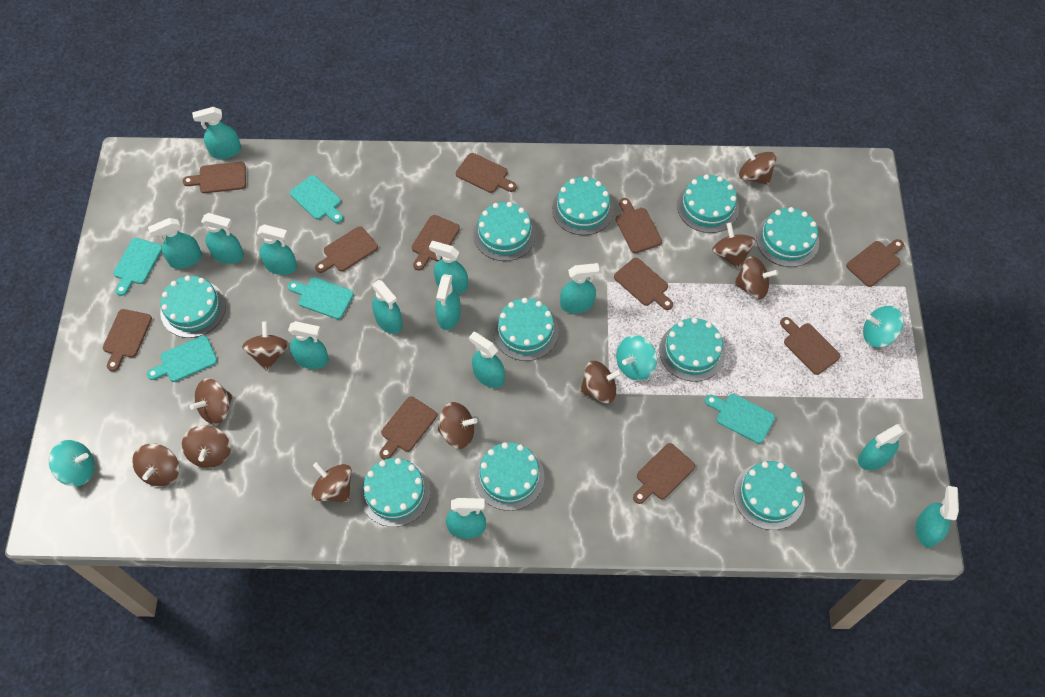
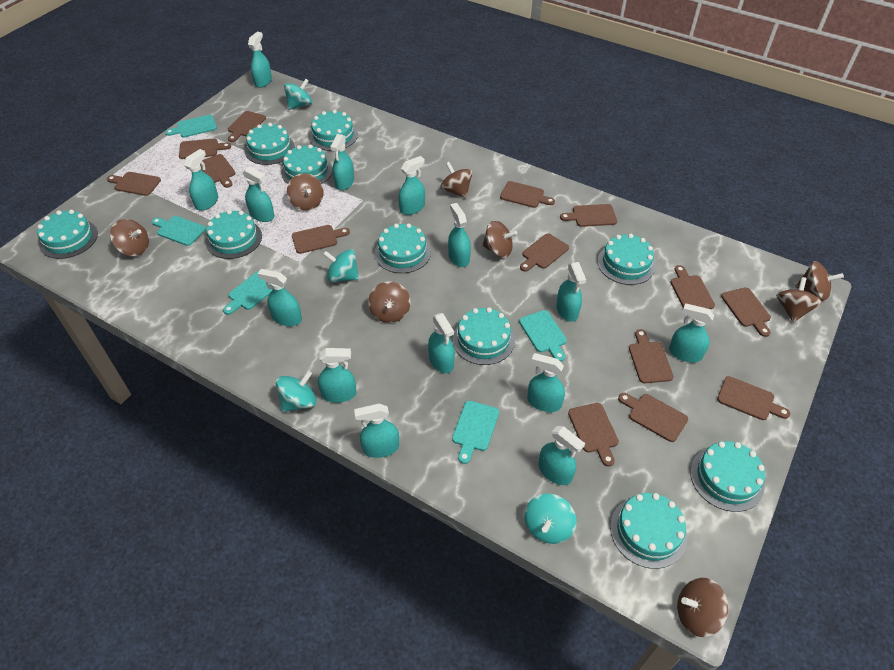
brown cutting board: 11 -> 14
brown spinning top: 10 -> 8
turquoise spinning top: 3 -> 4
turquoise spray bottle: 13 -> 14

